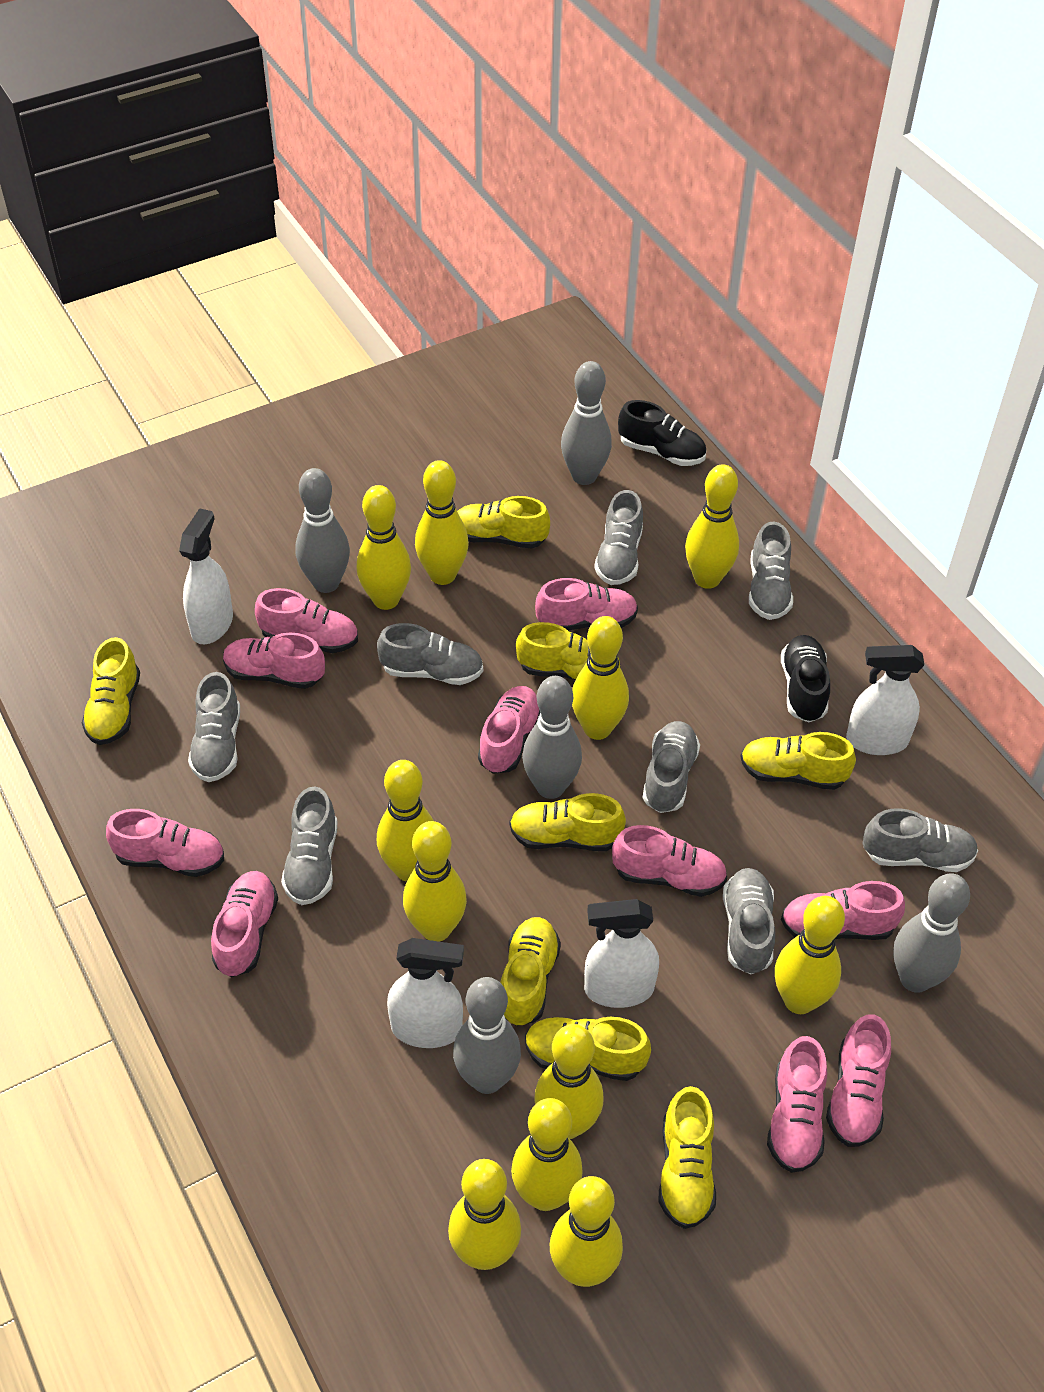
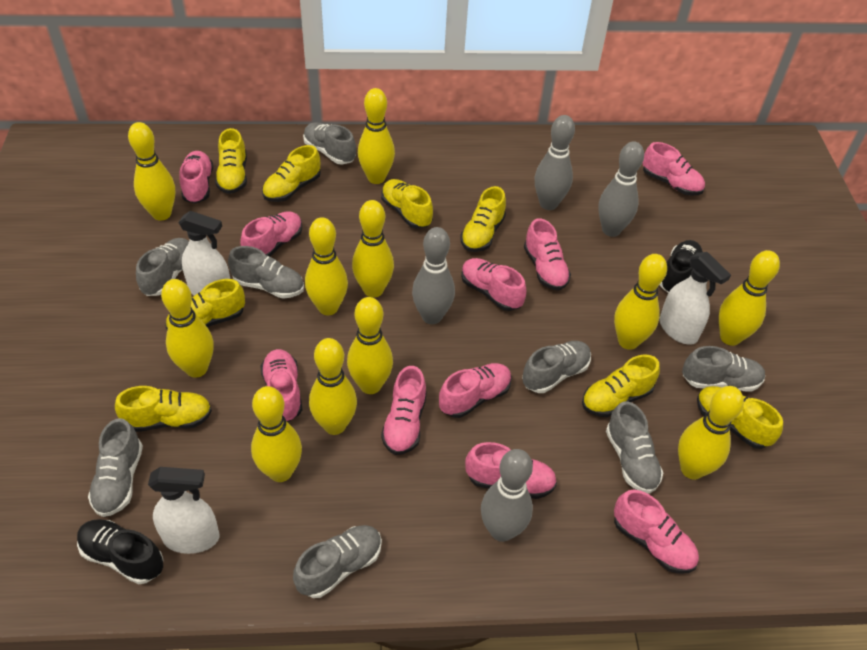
grey bowling pin: 5 -> 4
white spray bottle: 4 -> 3

